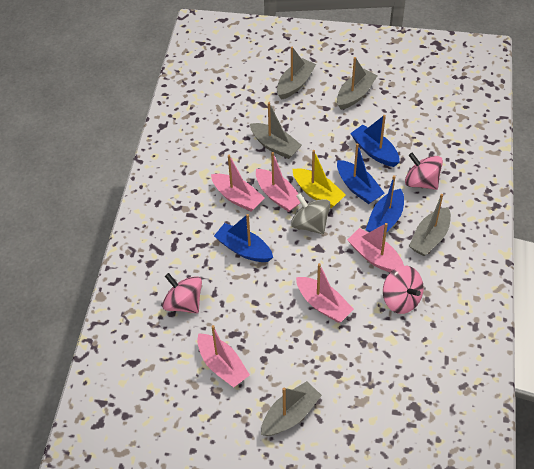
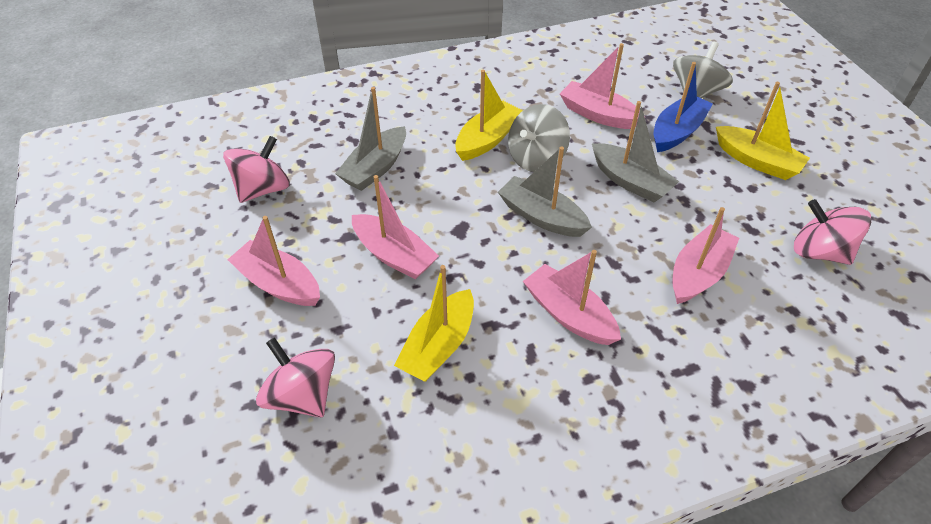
blue boat: 4 -> 1
grey boat: 5 -> 3
grey spinning top: 1 -> 2
yellow boat: 1 -> 3

